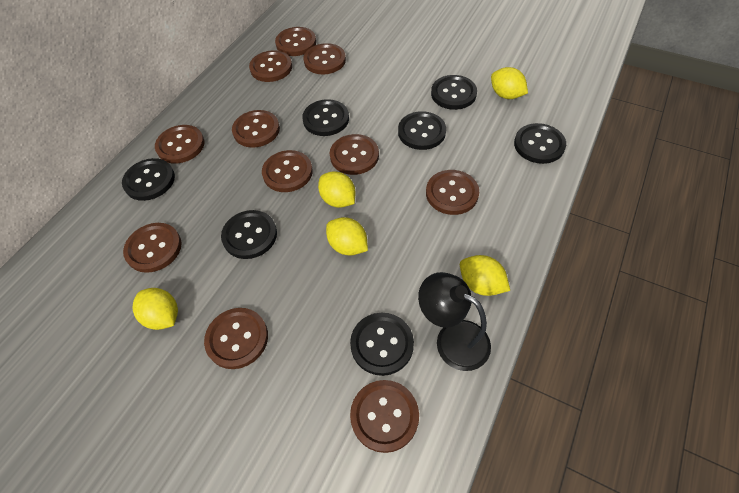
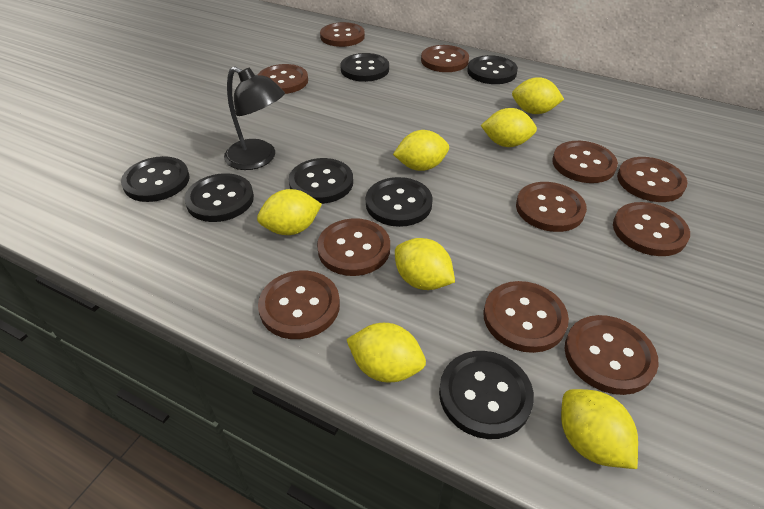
yellow lemon: 5 -> 7

